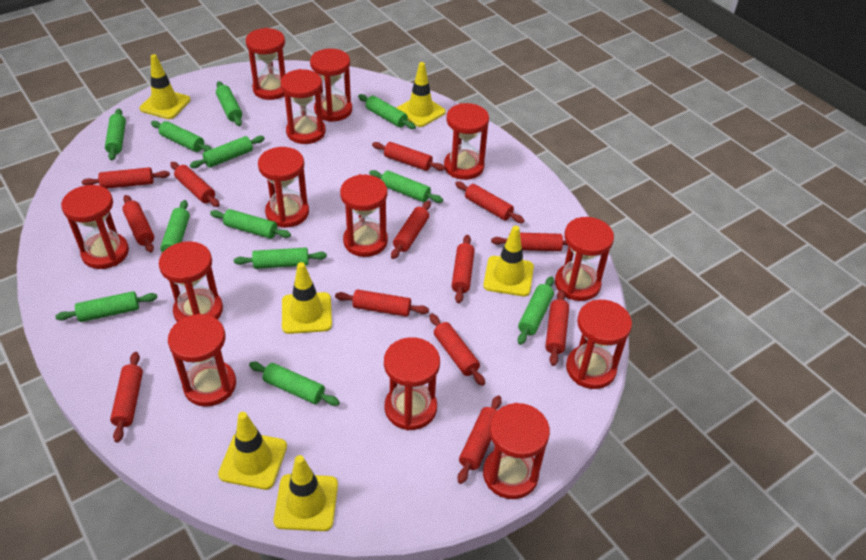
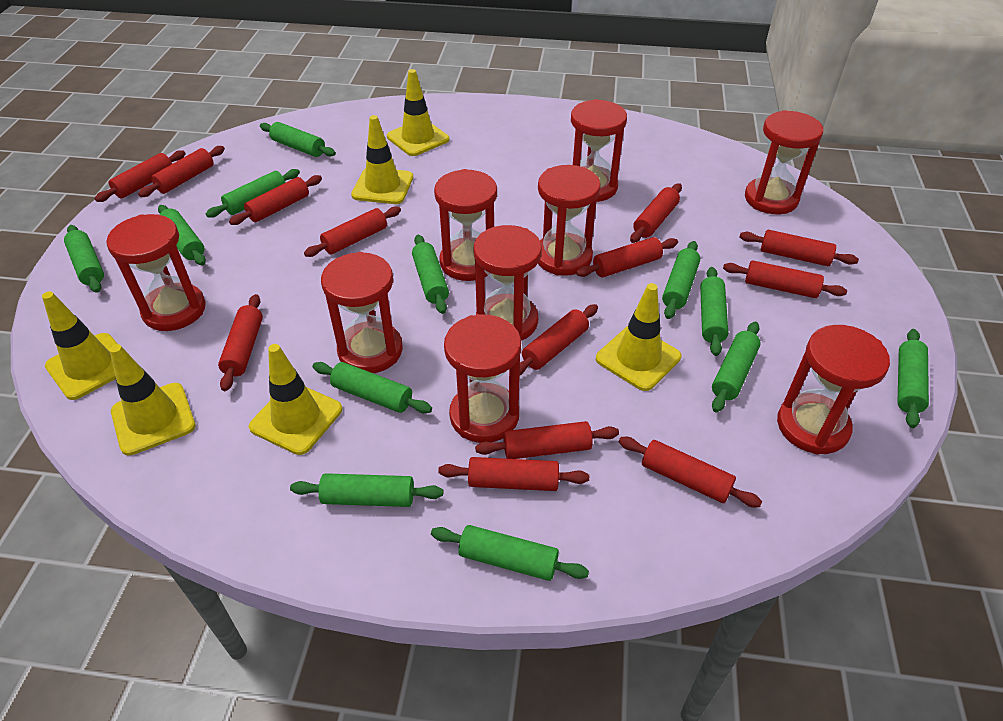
red hourglass: 13 -> 9

